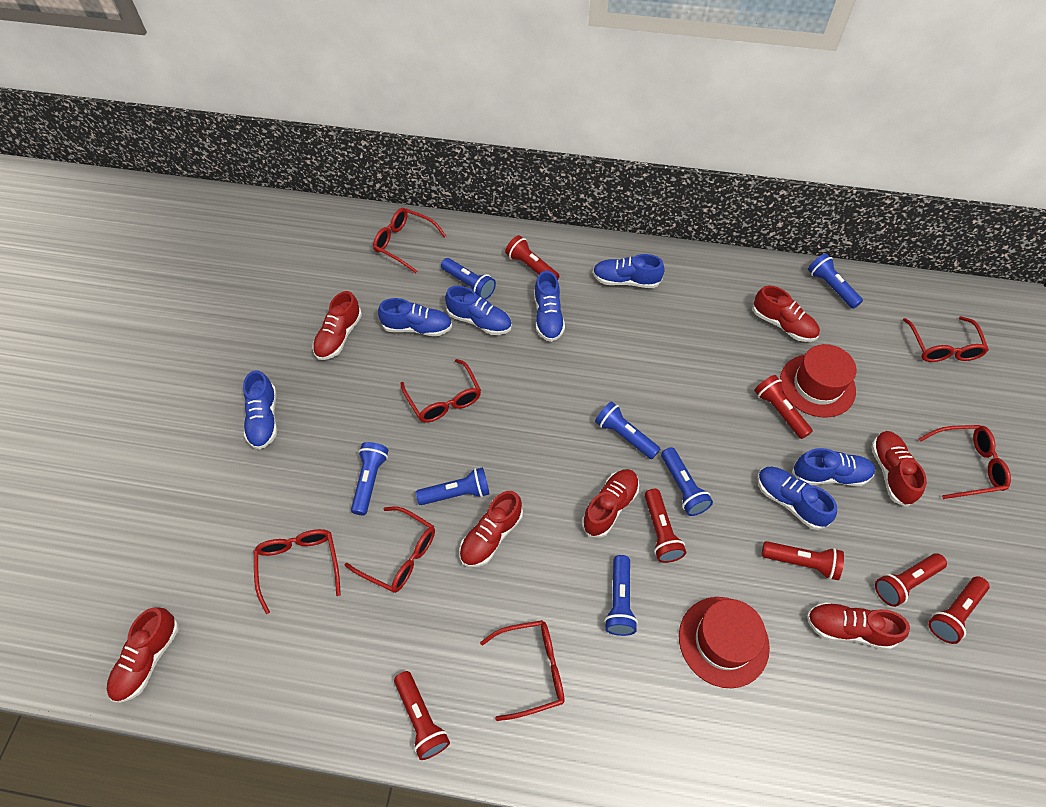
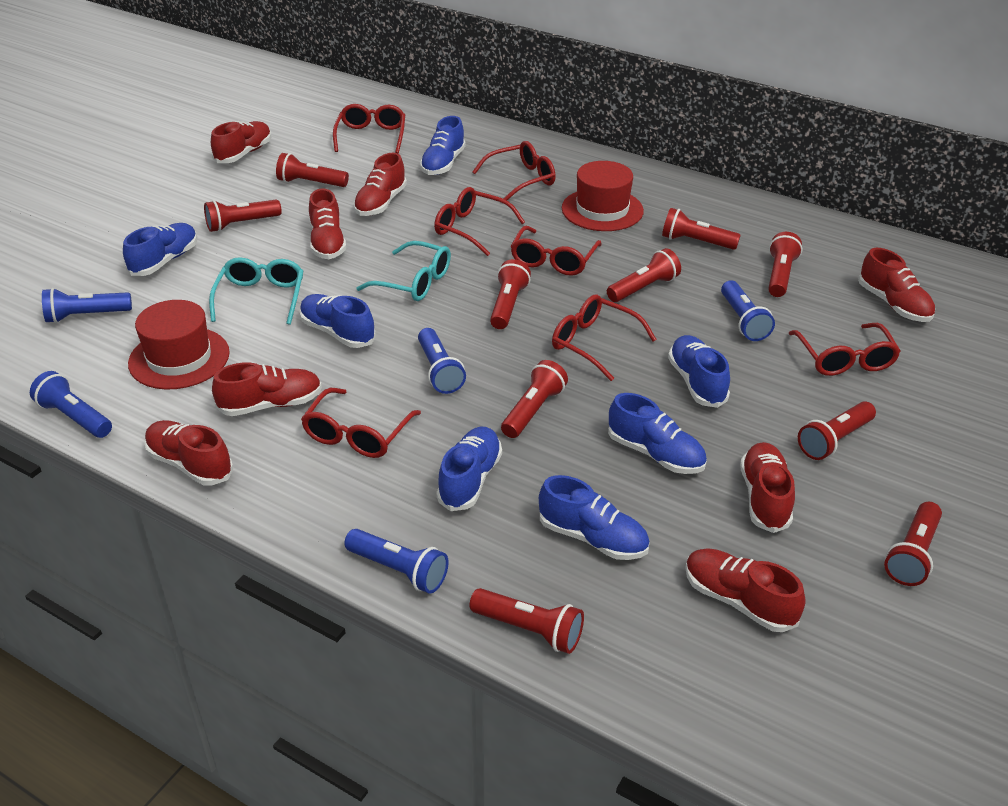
blue flashlight: 7 -> 5
red flashlight: 7 -> 10
red shoe: 7 -> 8
turquoise glasses: 0 -> 2

